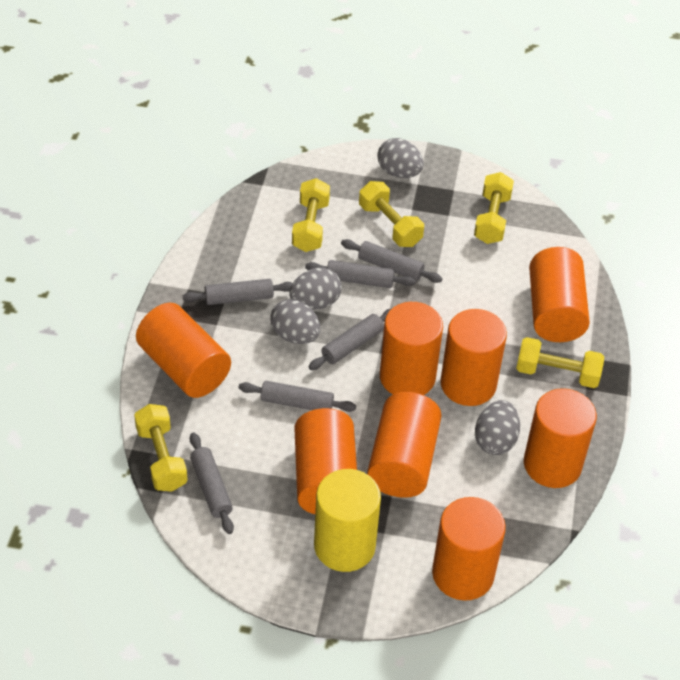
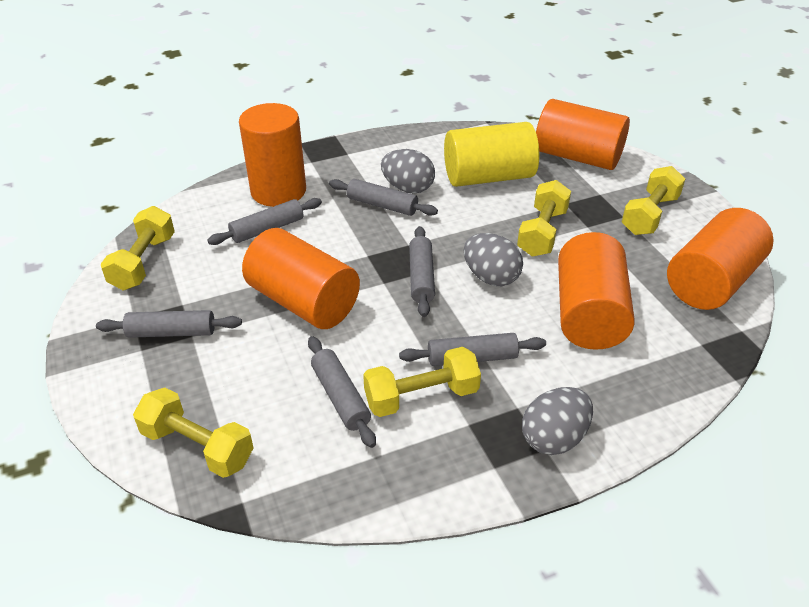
grey egg: 4 -> 3
orange cylinder: 8 -> 5

